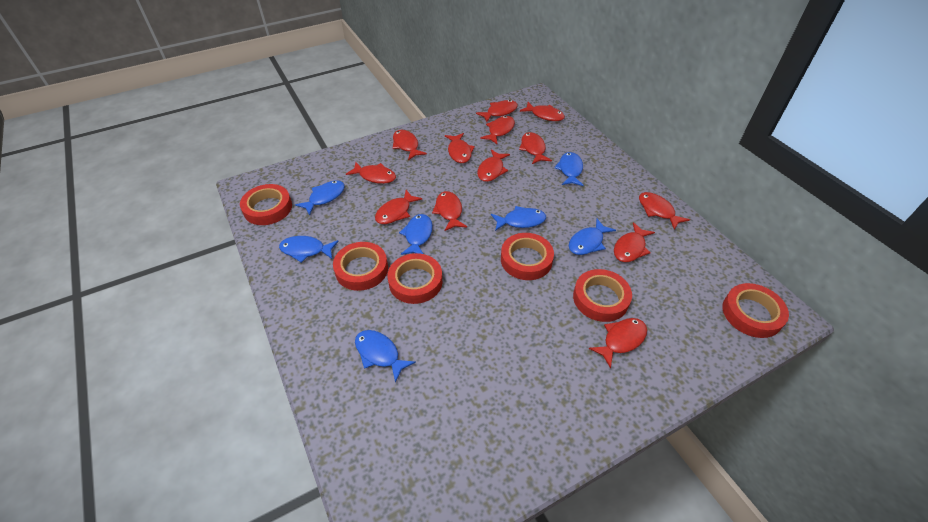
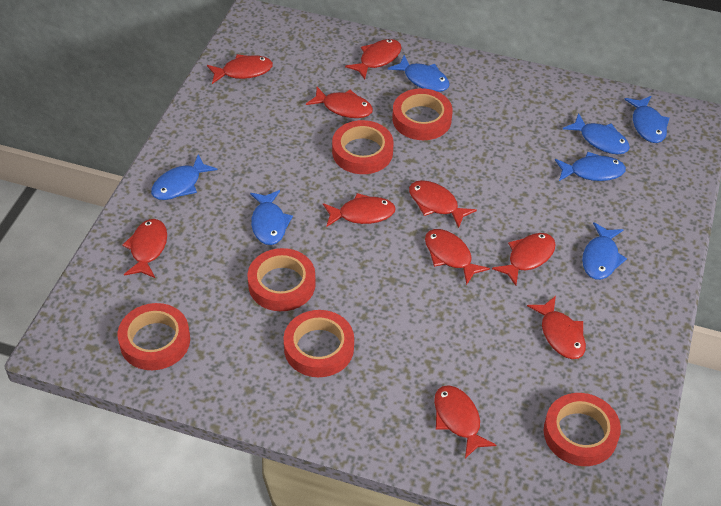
red fish: 13 -> 10

